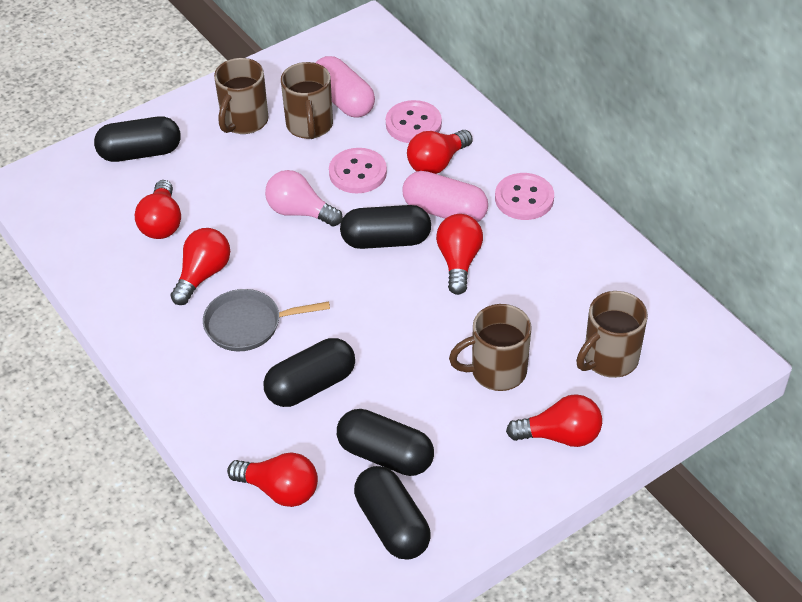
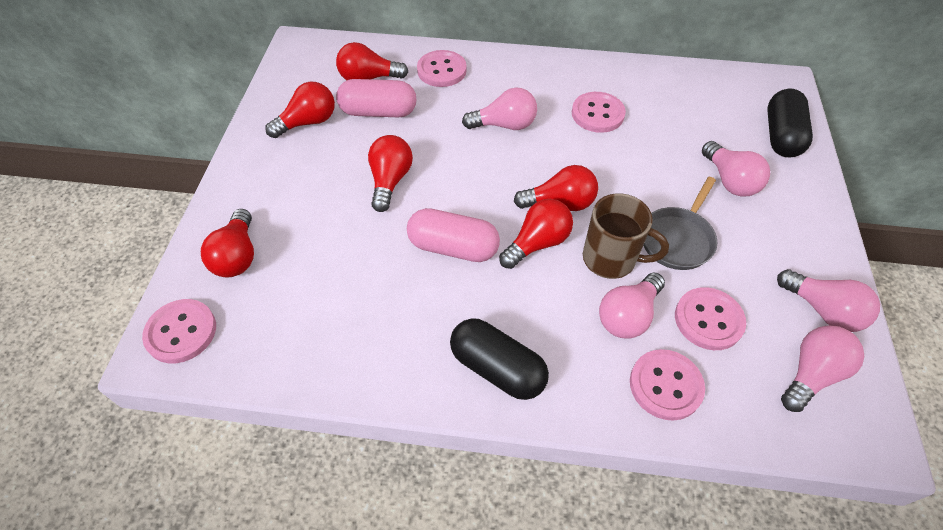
black capsule: 5 -> 2
brown mug: 4 -> 1
pink button: 3 -> 5
pink light bulb: 1 -> 5

